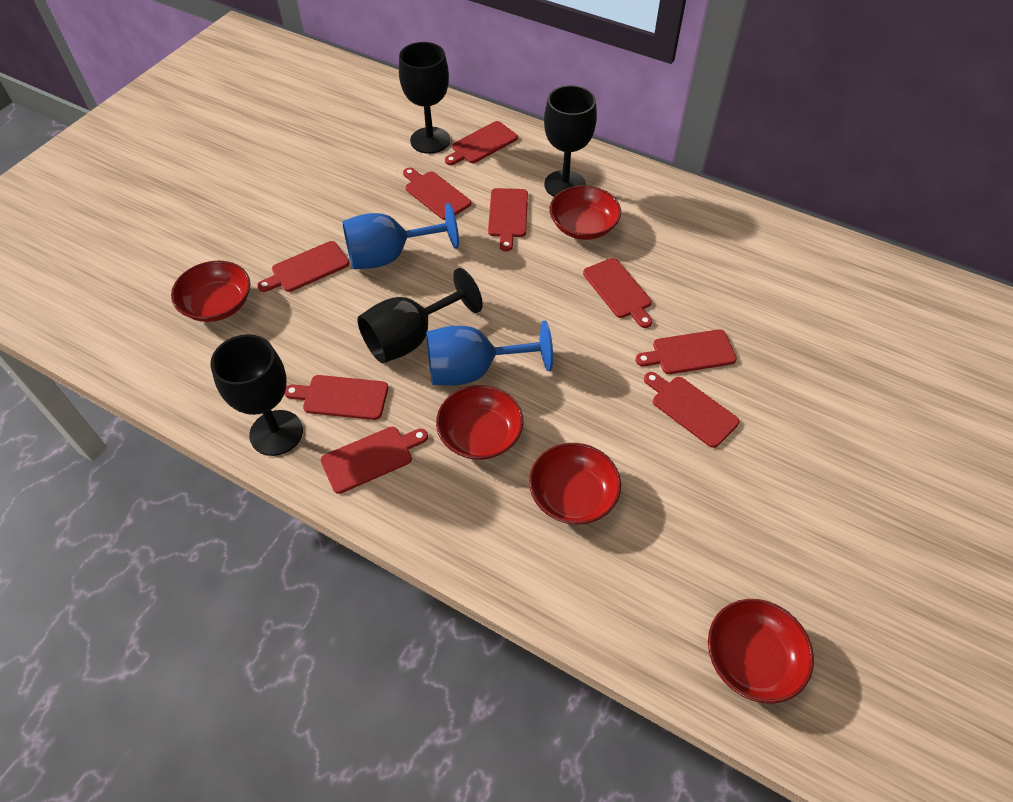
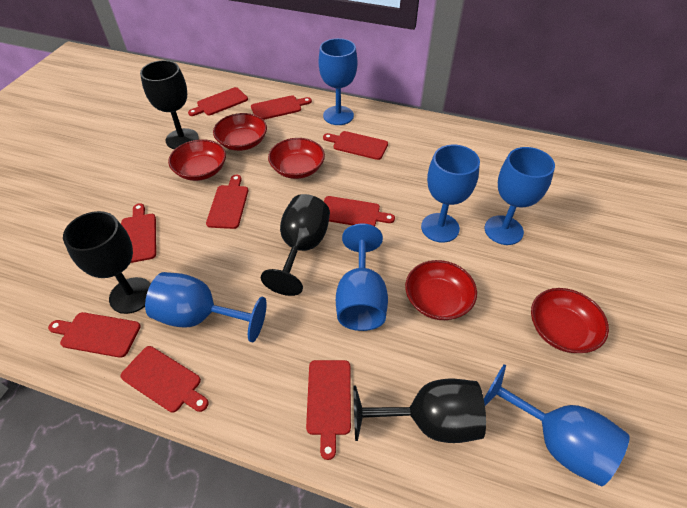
blue goblet: 2 -> 6

